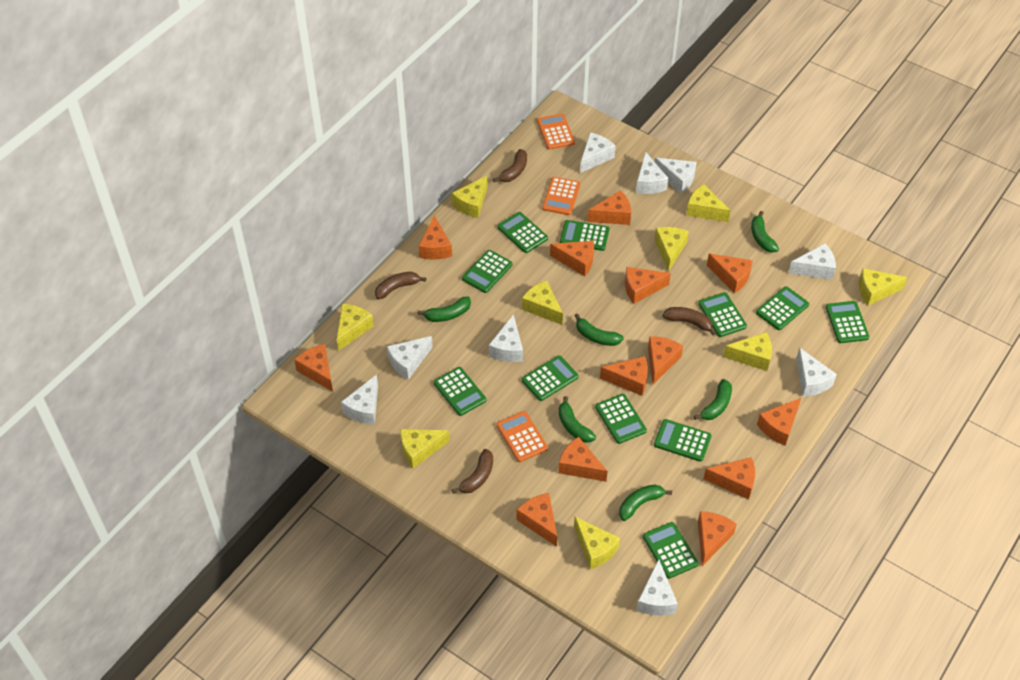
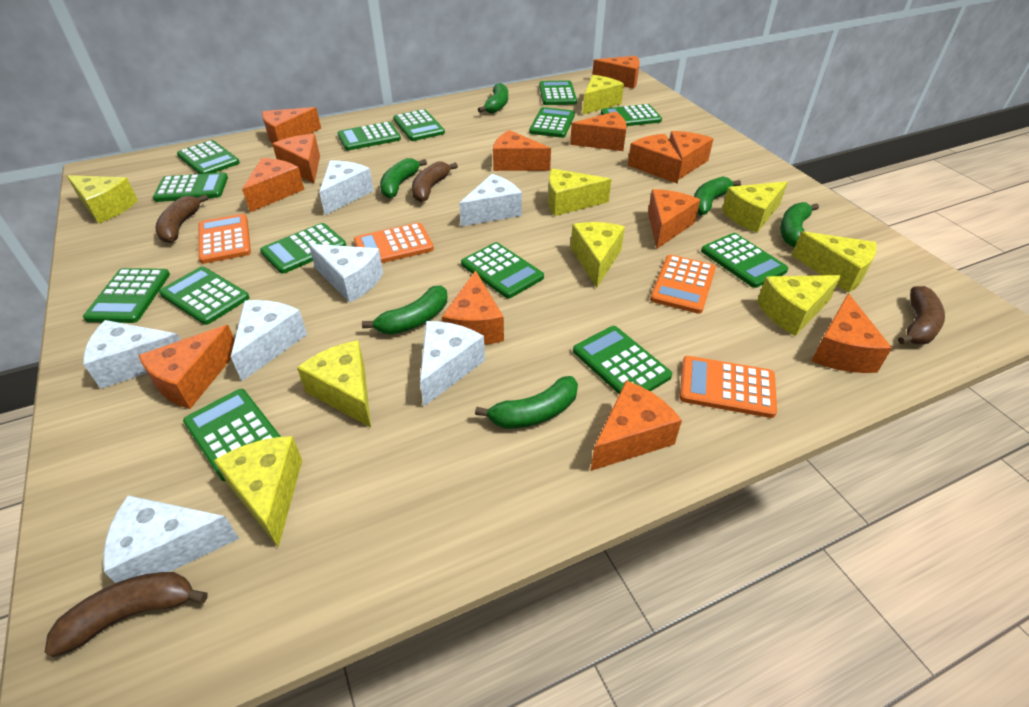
green calculator: 11 -> 14
orange calculator: 3 -> 4
white cheese: 9 -> 7

